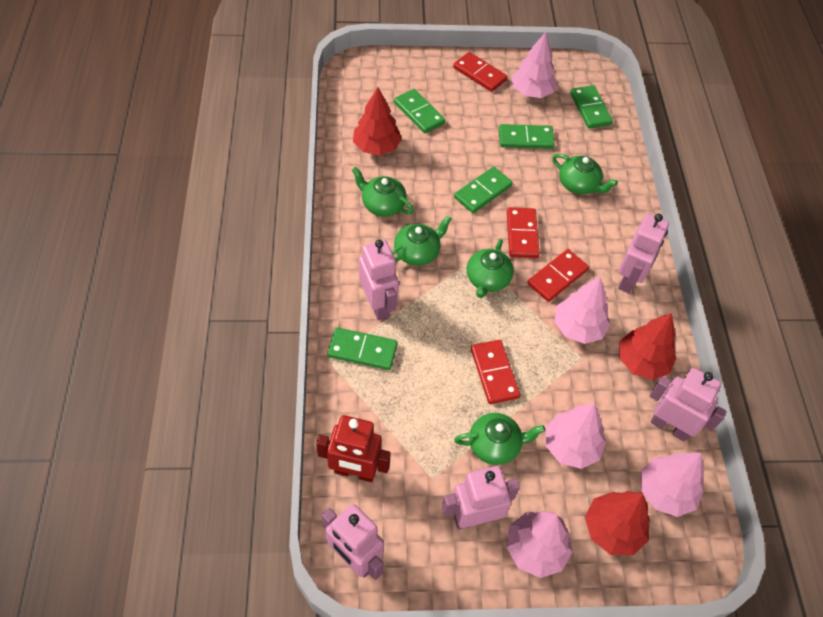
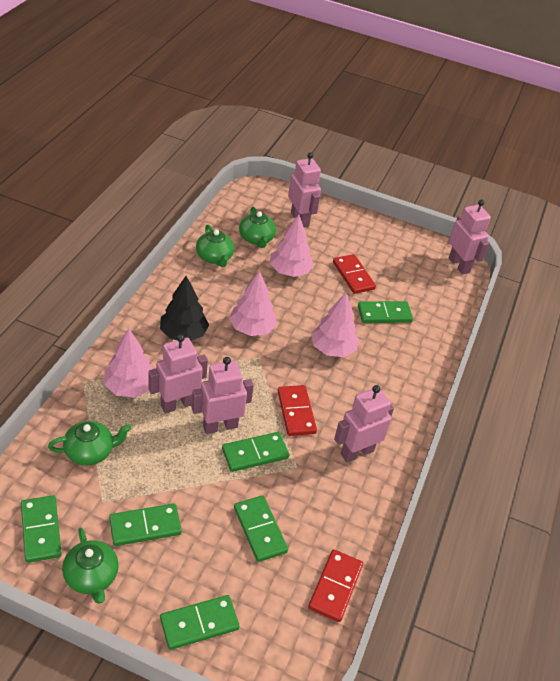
black tree: 0 -> 1
green domino: 5 -> 6
green teapot: 5 -> 4
pink tree: 5 -> 4
red domino: 4 -> 3
red robot: 1 -> 0
red tree: 3 -> 0

